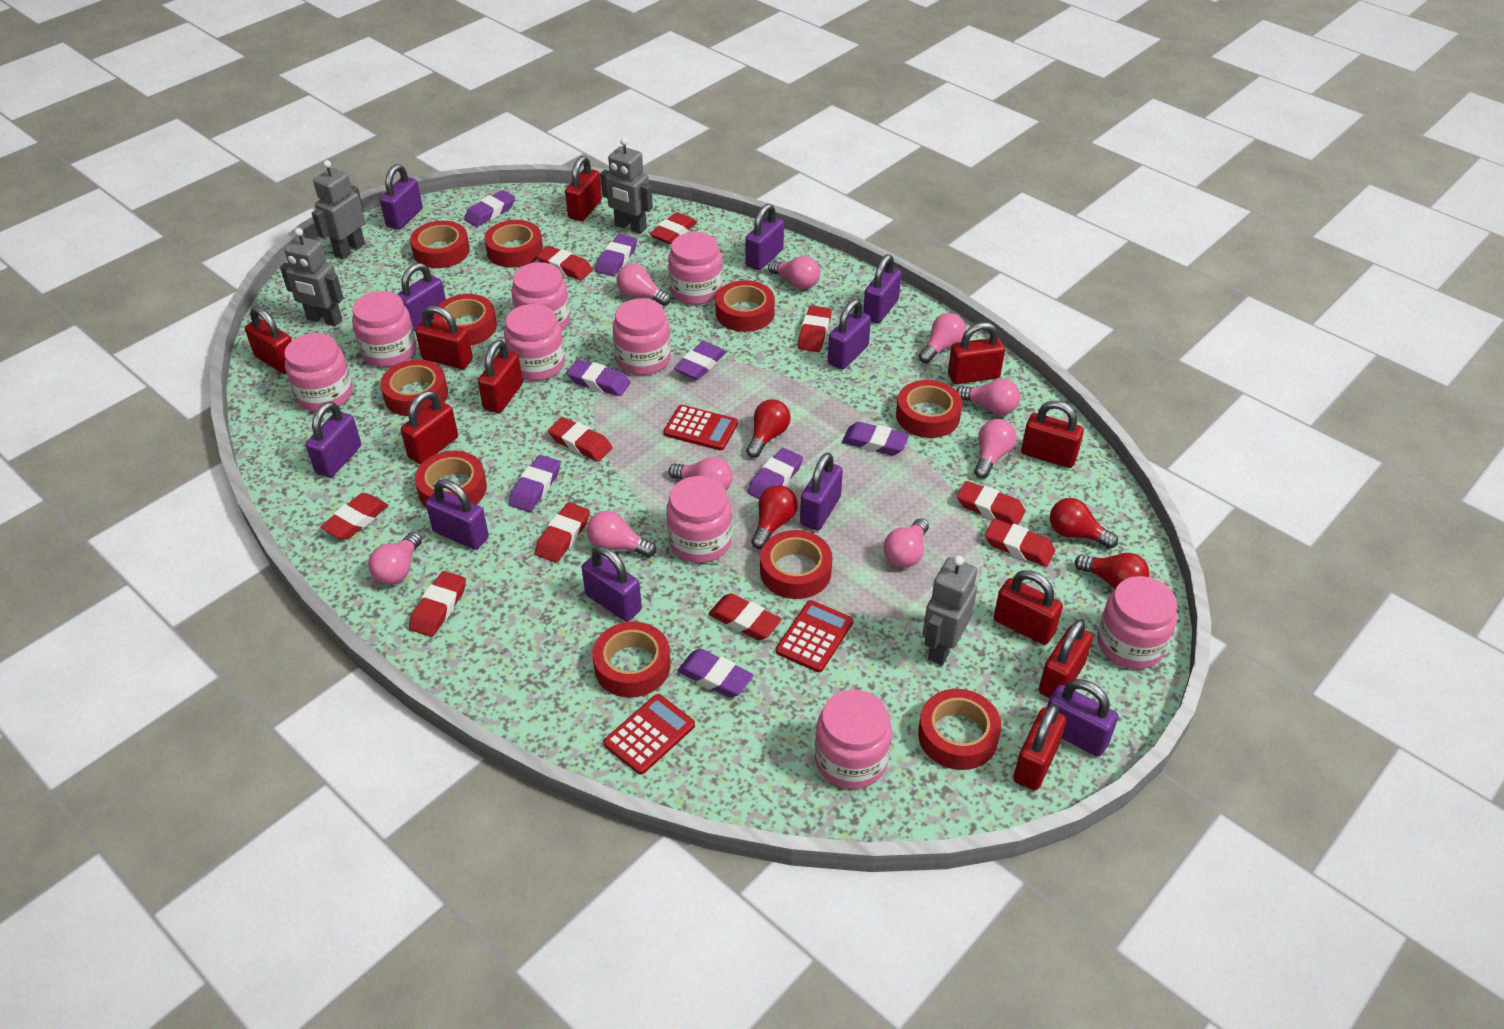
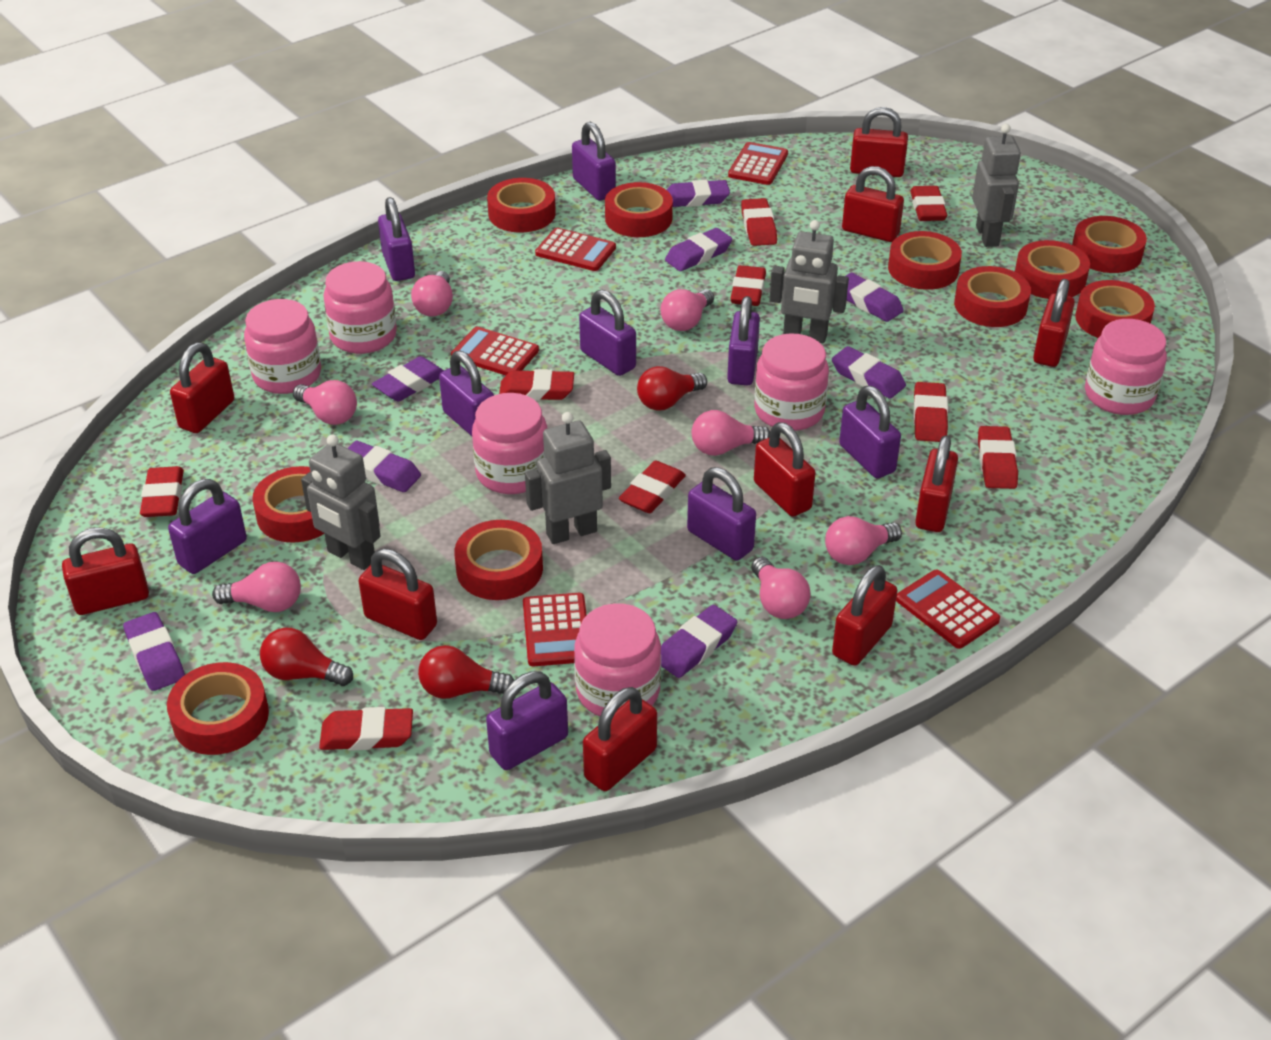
pink jar: 9 -> 6
pink light bulb: 9 -> 7
purple padlock: 10 -> 9
red calculator: 3 -> 5
red eraser: 10 -> 9
red light bulb: 4 -> 3

